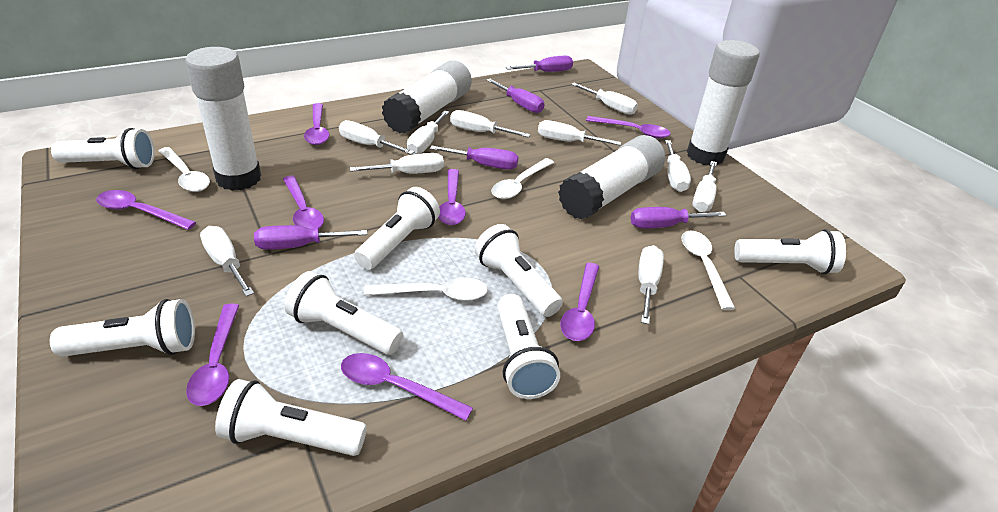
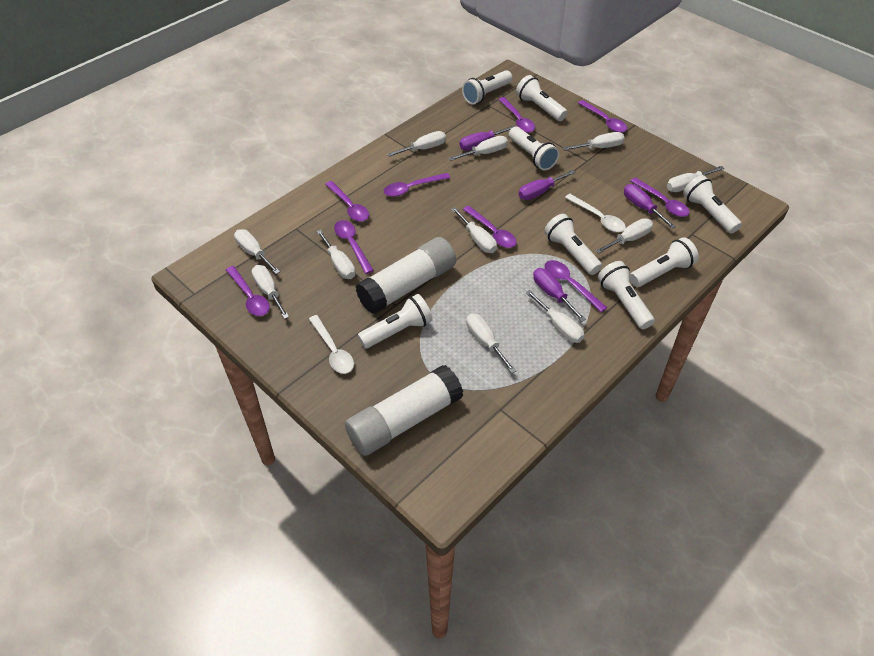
purple screwdriver: 5 -> 4
purple spoon: 8 -> 9
white glue stick: 4 -> 2
white screwdriver: 10 -> 11
white spoon: 4 -> 2

